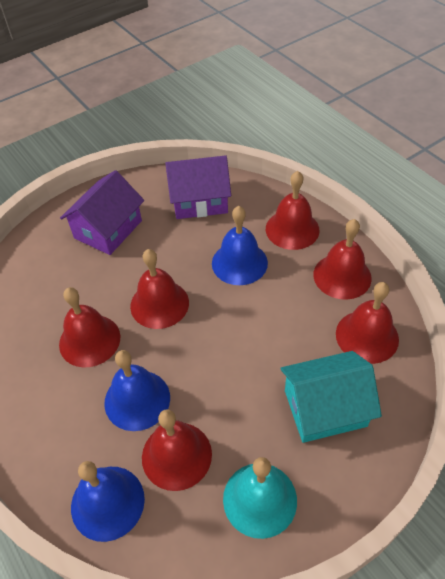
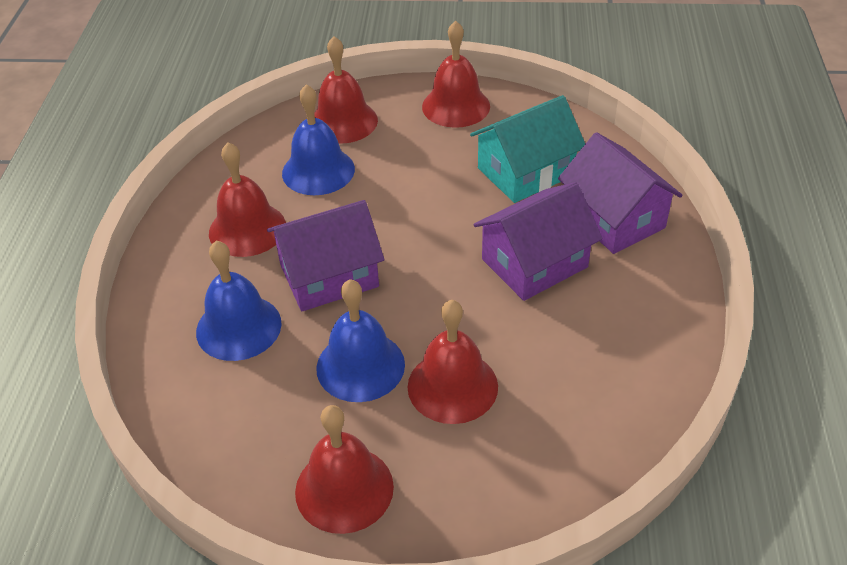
purple house: 2 -> 3
red bell: 6 -> 5
turquoise bell: 1 -> 0

